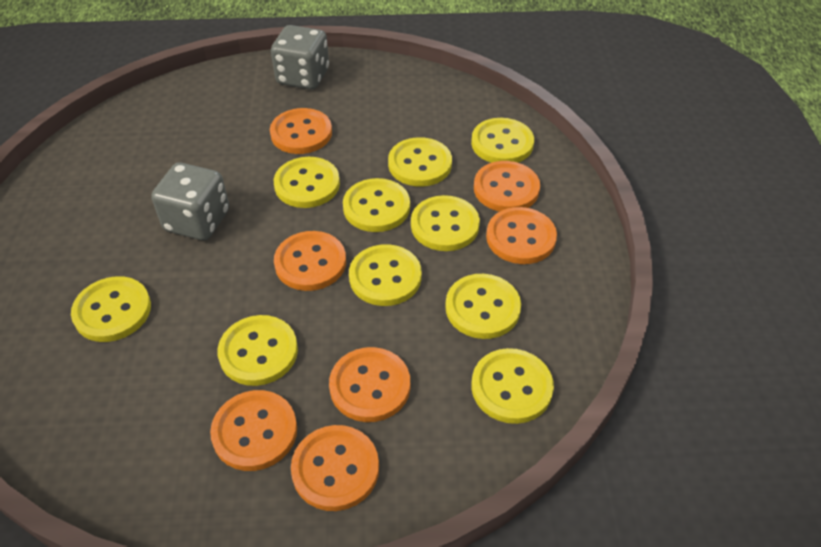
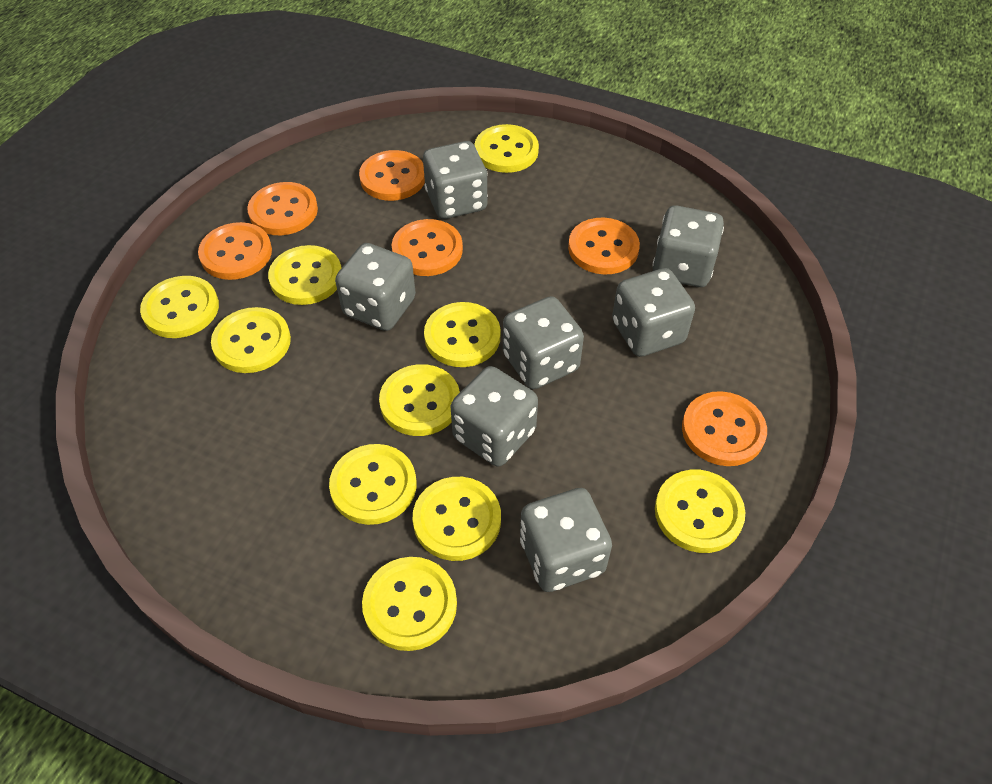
grey dice: 2 -> 7
orange button: 7 -> 6

